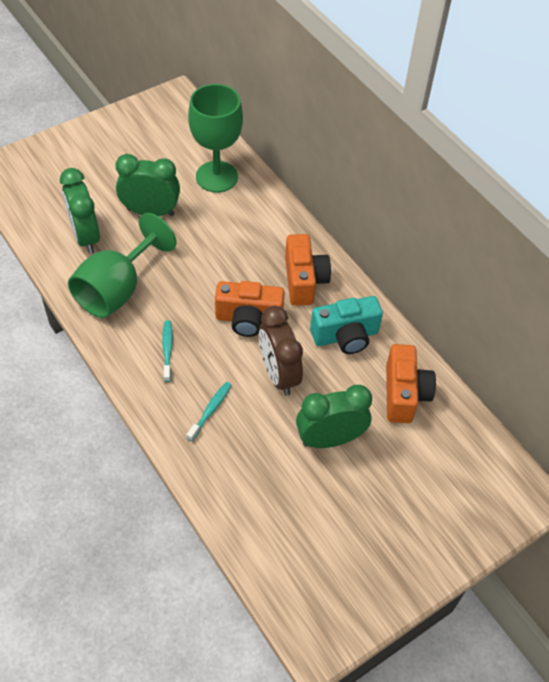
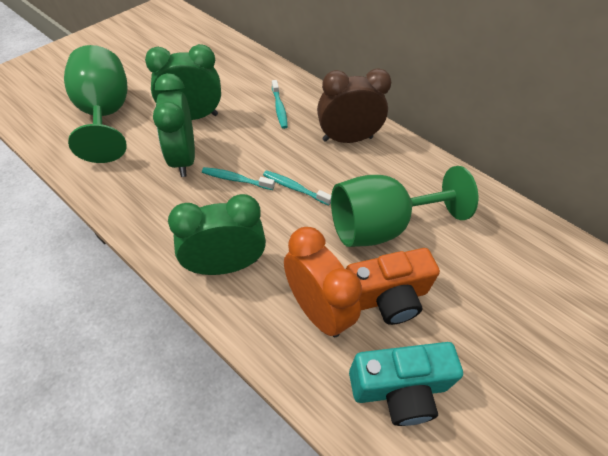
orange camera: 3 -> 1
orange clock: 0 -> 1
turquoise toothbrush: 2 -> 3

